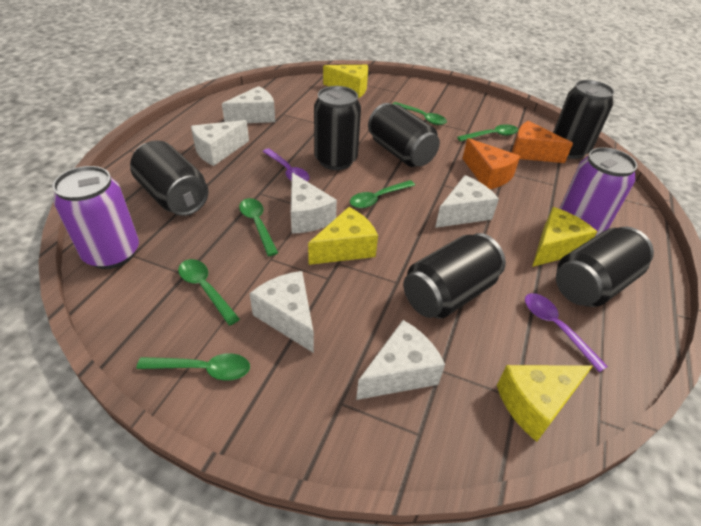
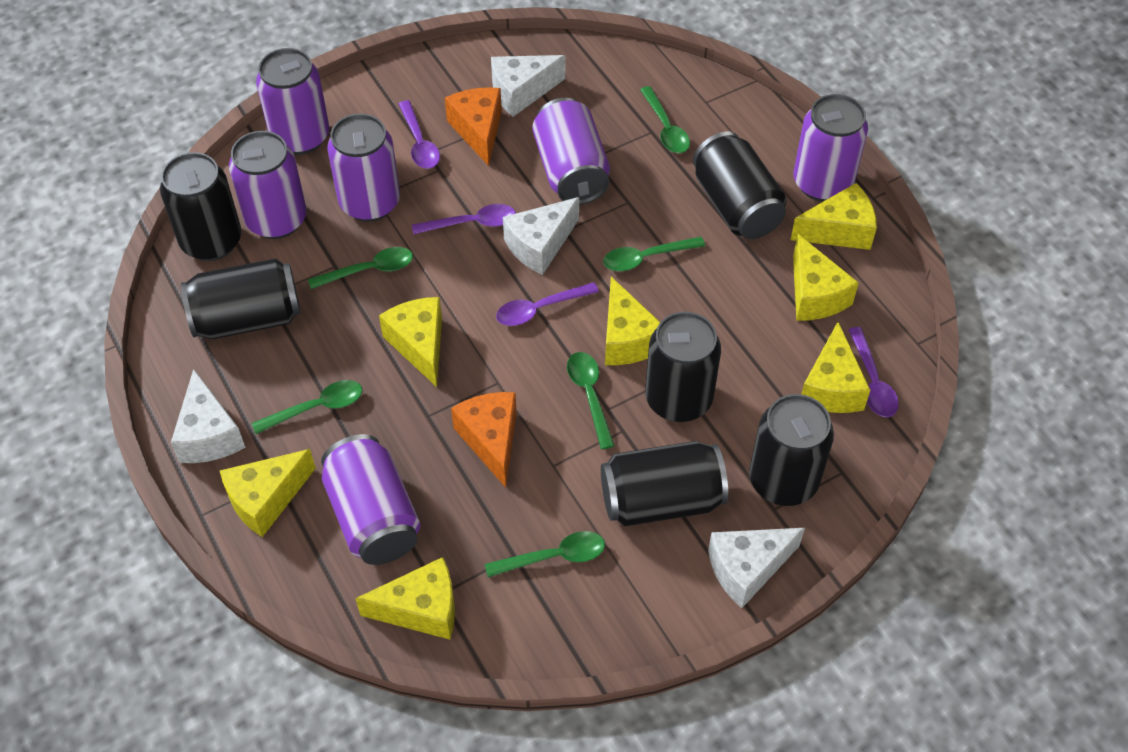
purple can: 2 -> 6
purple spoon: 2 -> 4
white cheese: 6 -> 4
yellow cheese: 4 -> 7

